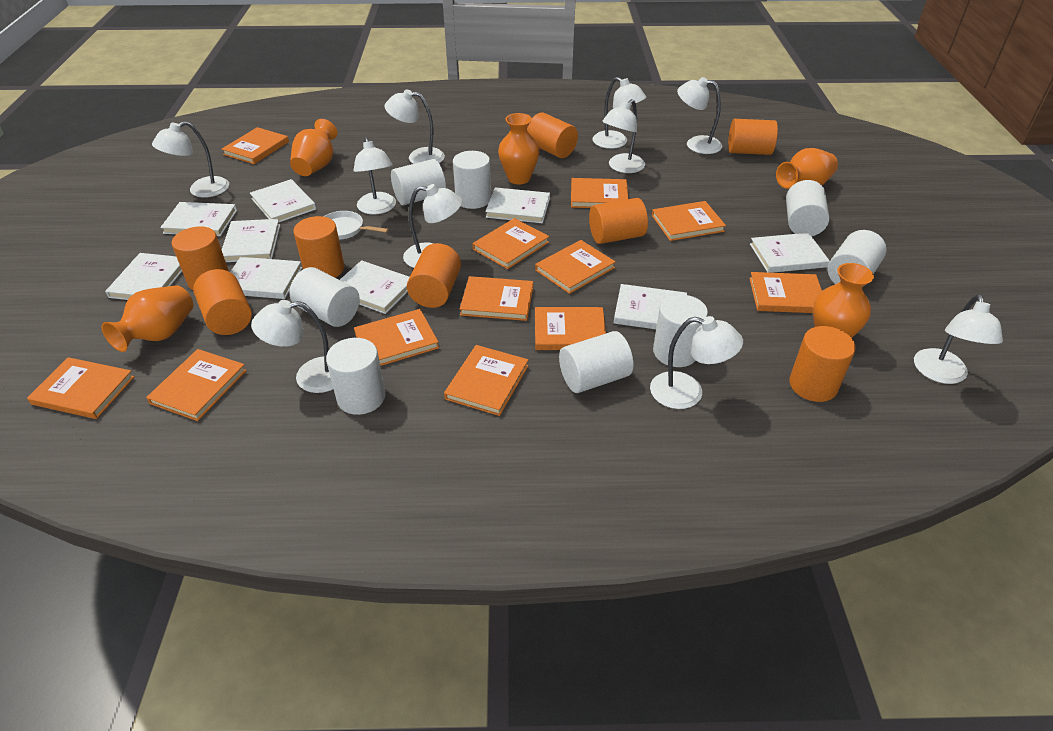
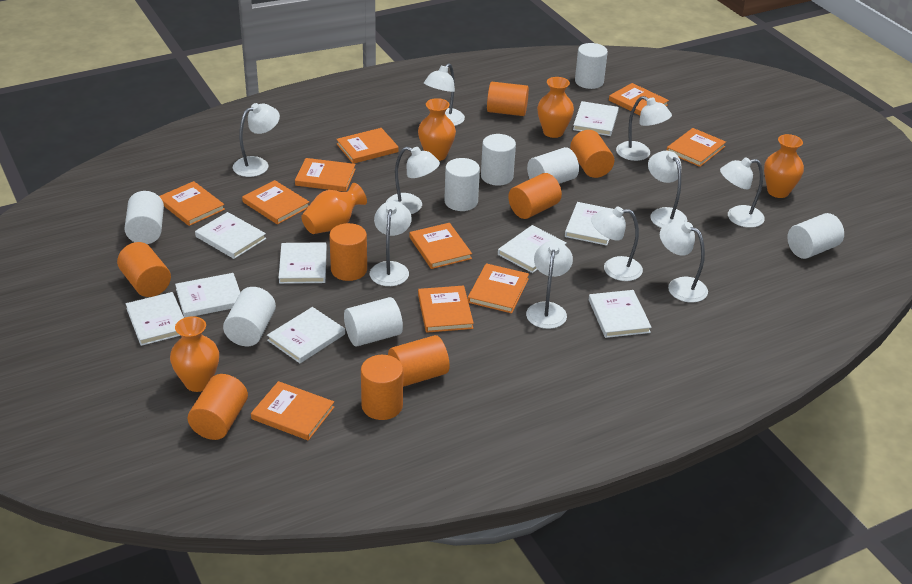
orange book: 12 -> 10
white pan: 1 -> 0

